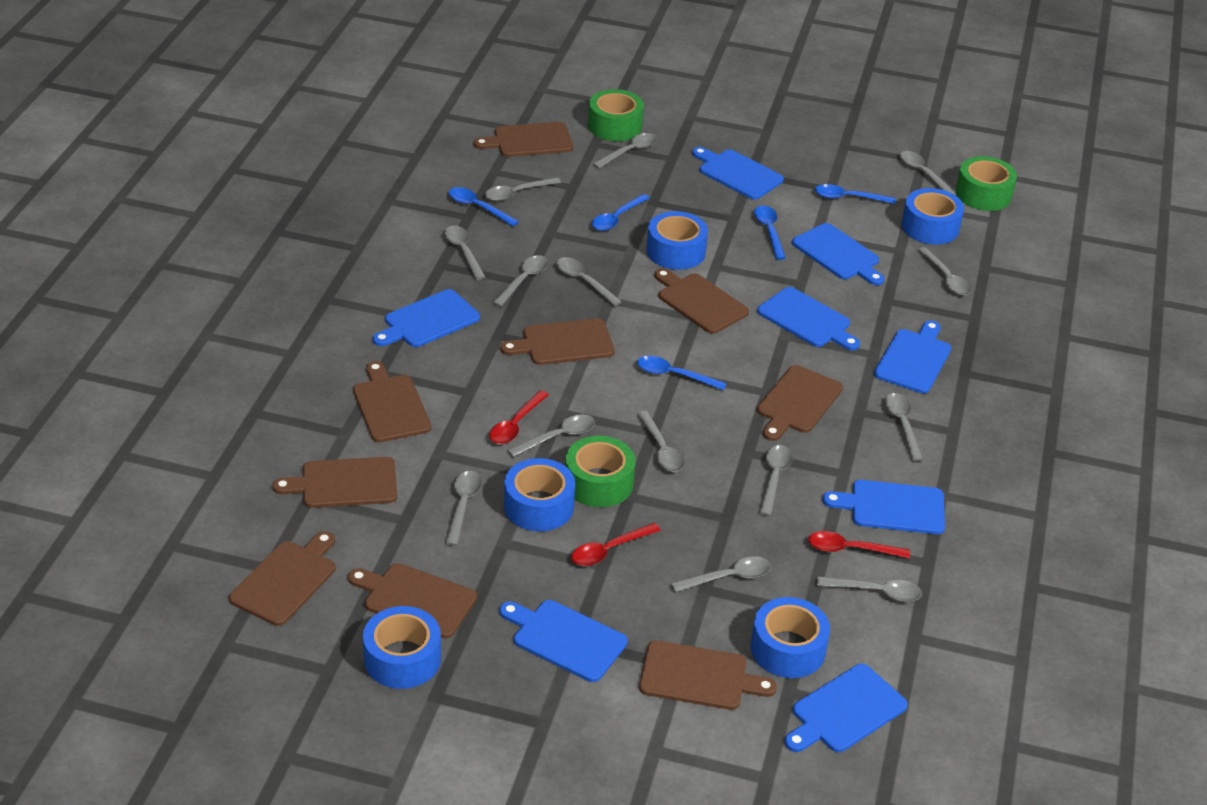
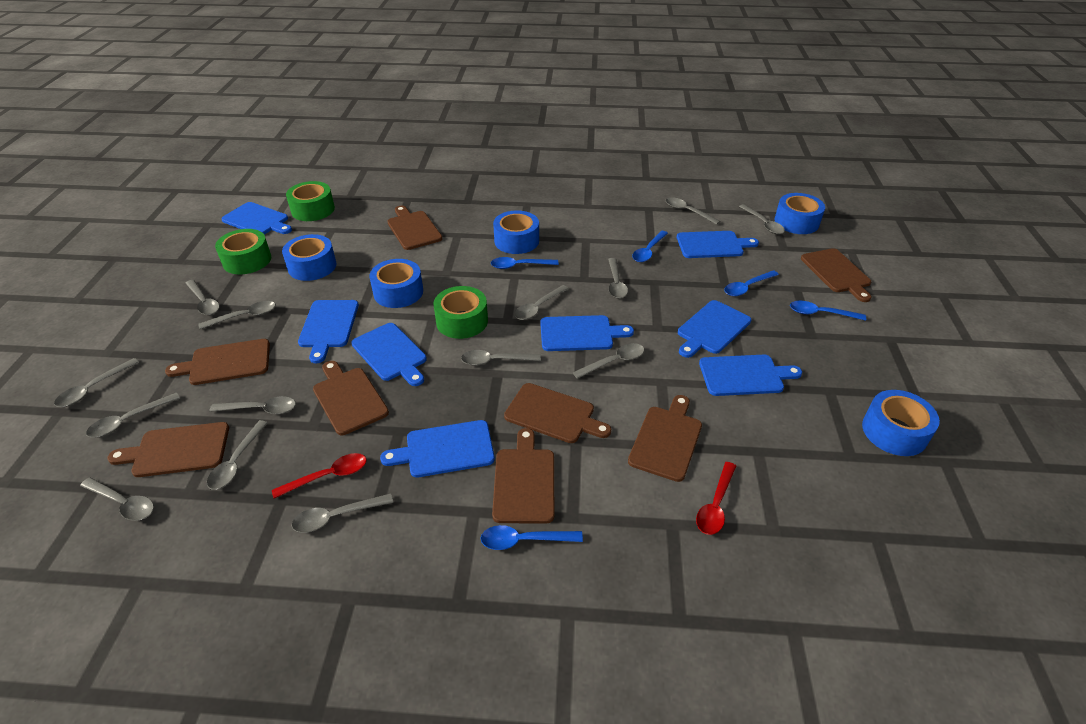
brown cutting board: 9 -> 8
red spoon: 3 -> 2

